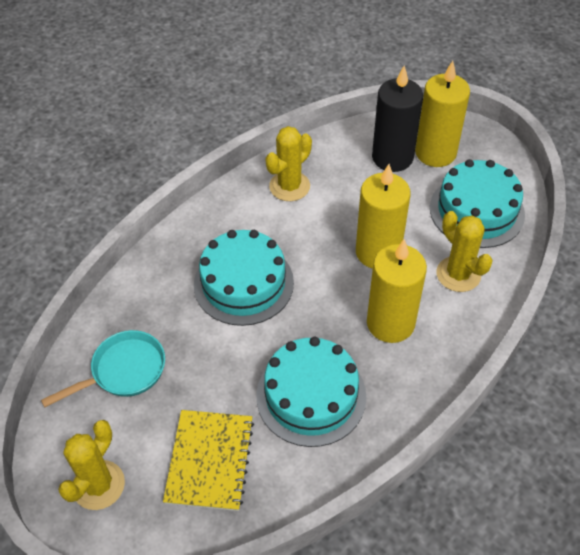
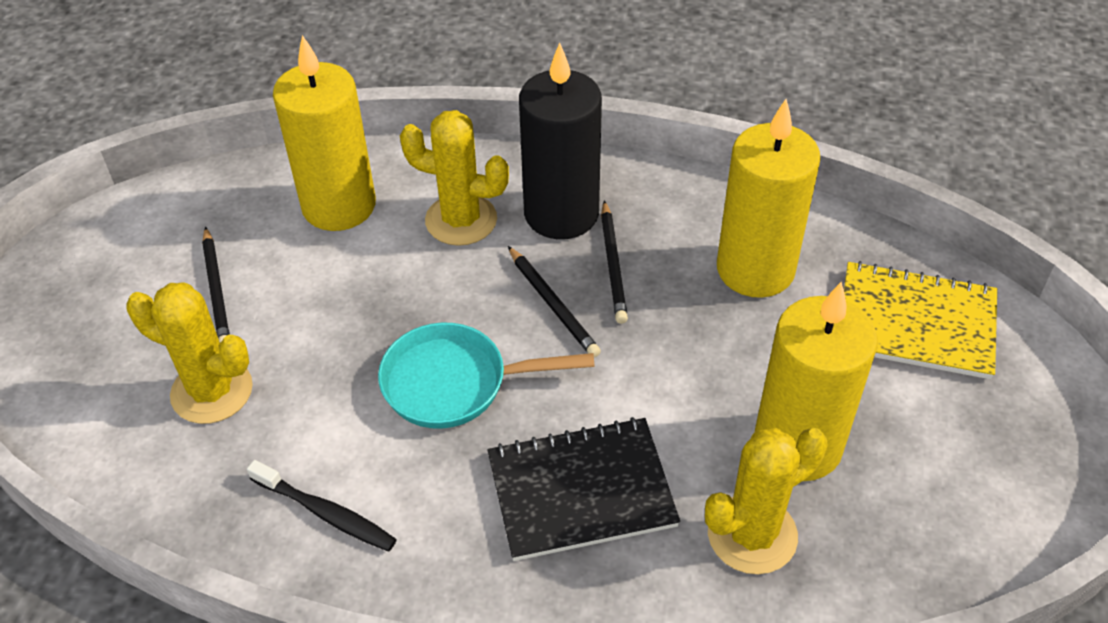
black notebook: 0 -> 1
black pencil: 0 -> 3
black toothbrush: 0 -> 1
turquoise cake: 3 -> 0

